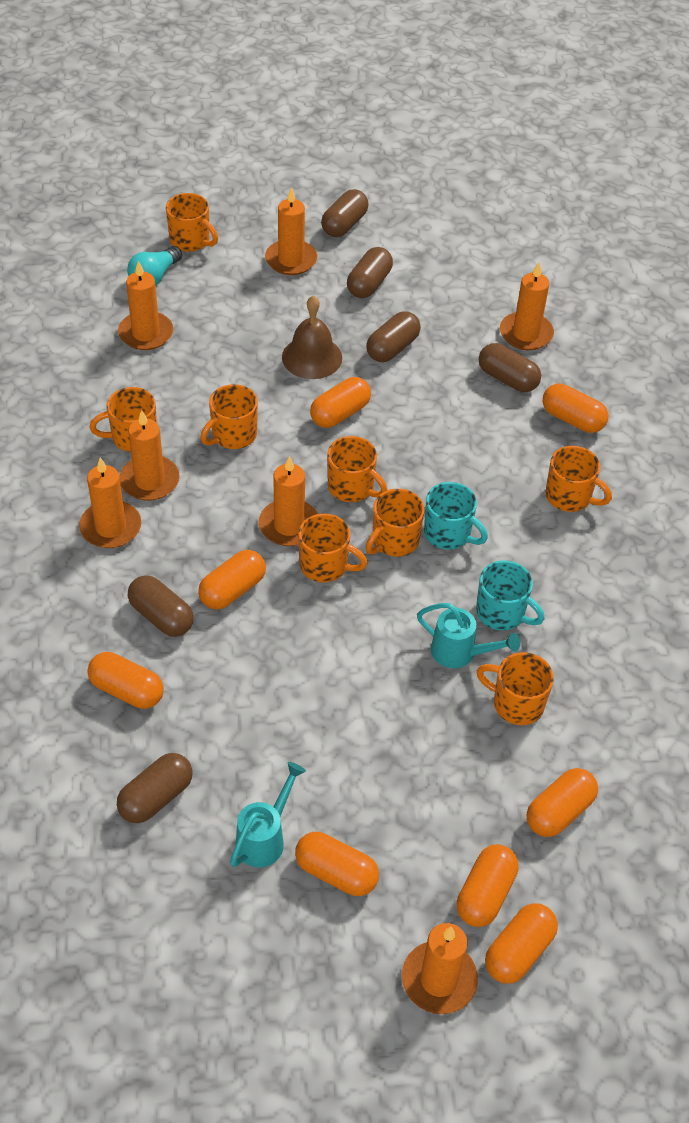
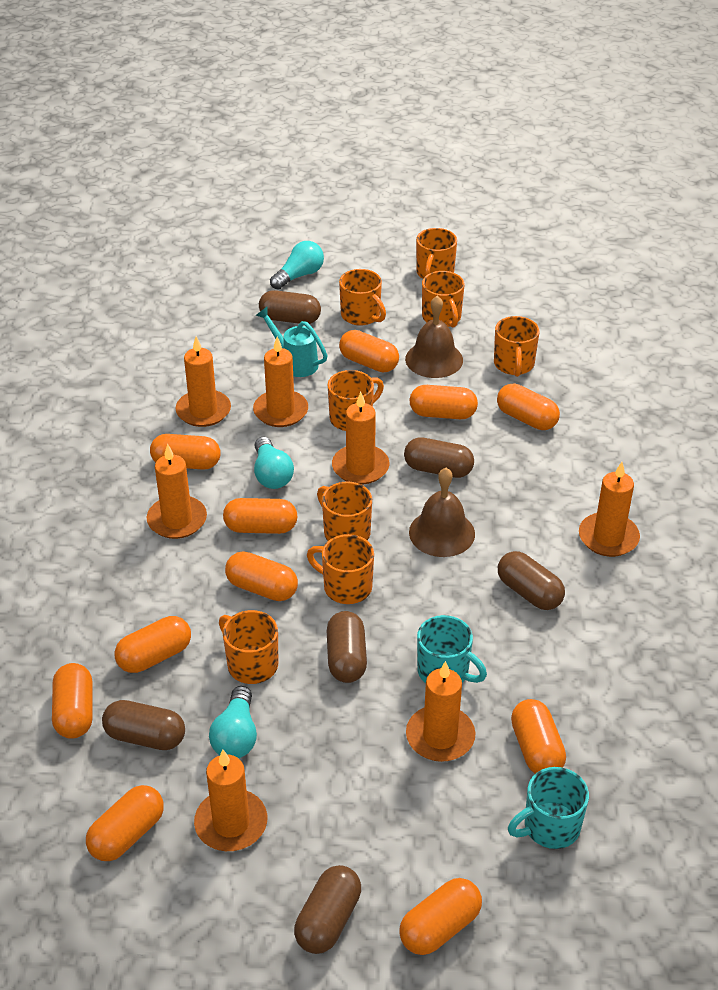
brown bell: 1 -> 2
orange capsule: 8 -> 11
turquoise light bulb: 1 -> 3
turquoise watering can: 2 -> 1

